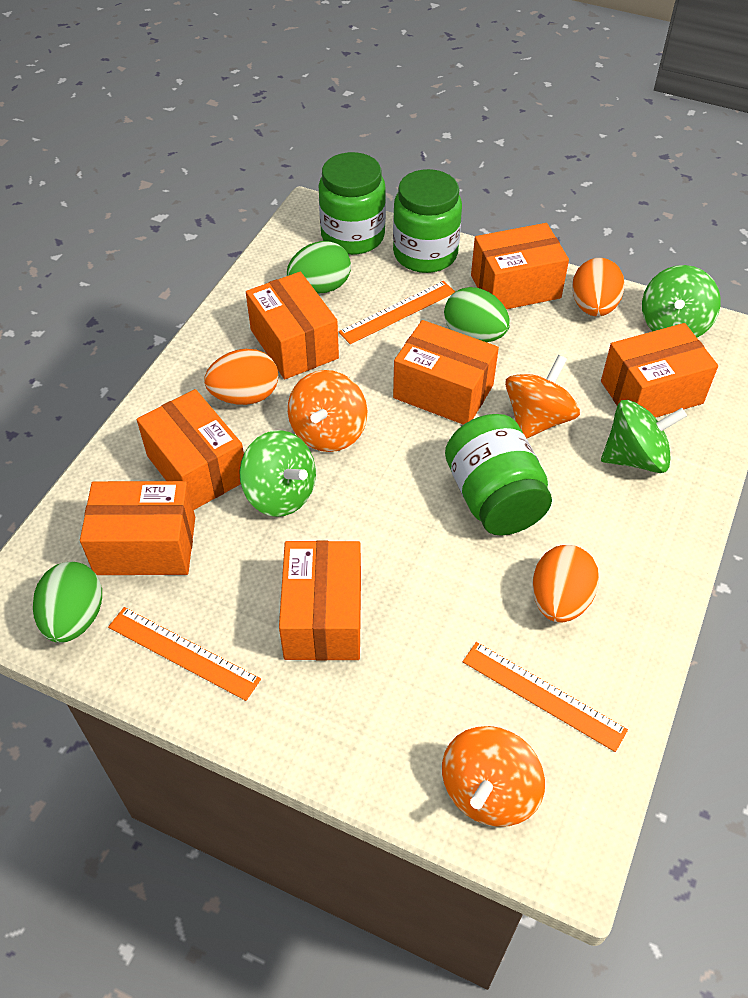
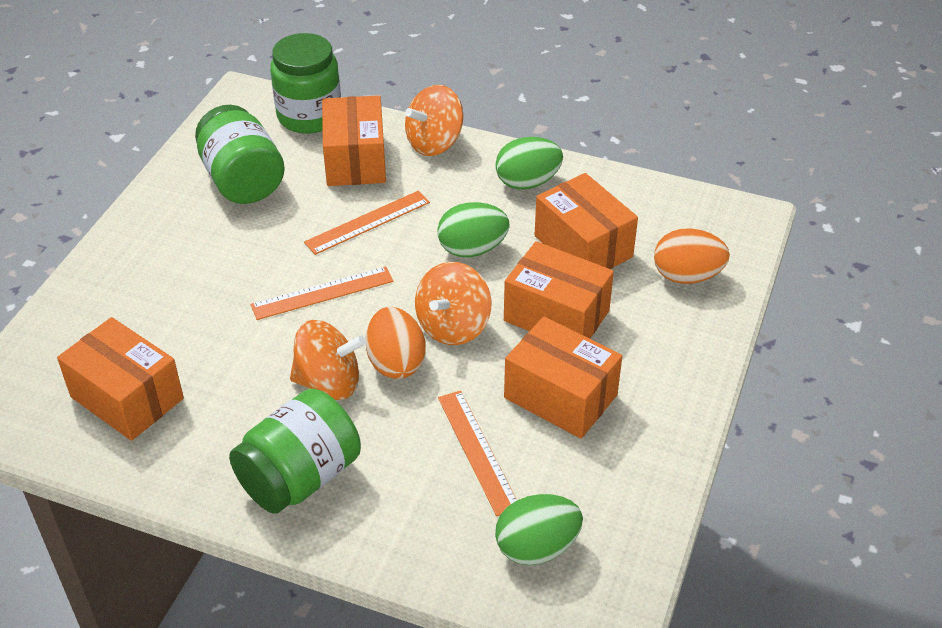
green spinning top: 3 -> 0
orange box: 7 -> 5
orange egg: 3 -> 2

